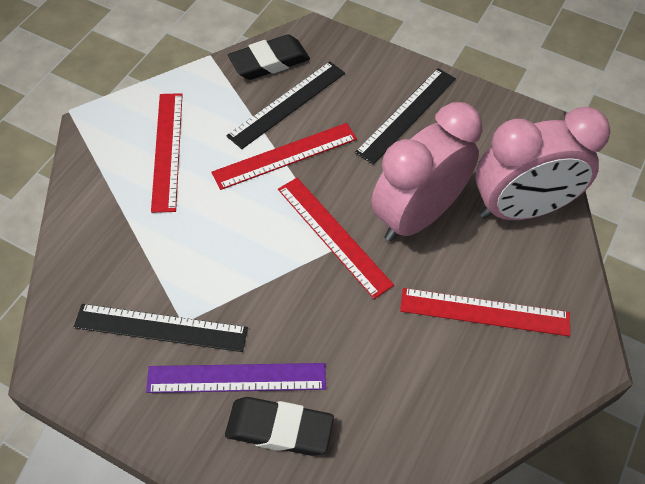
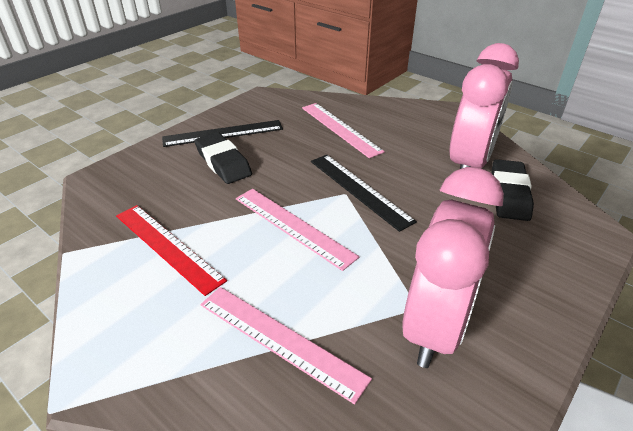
black ruler: 3 -> 2
pink ruler: 0 -> 3
purple ruler: 1 -> 0
red ruler: 4 -> 1

